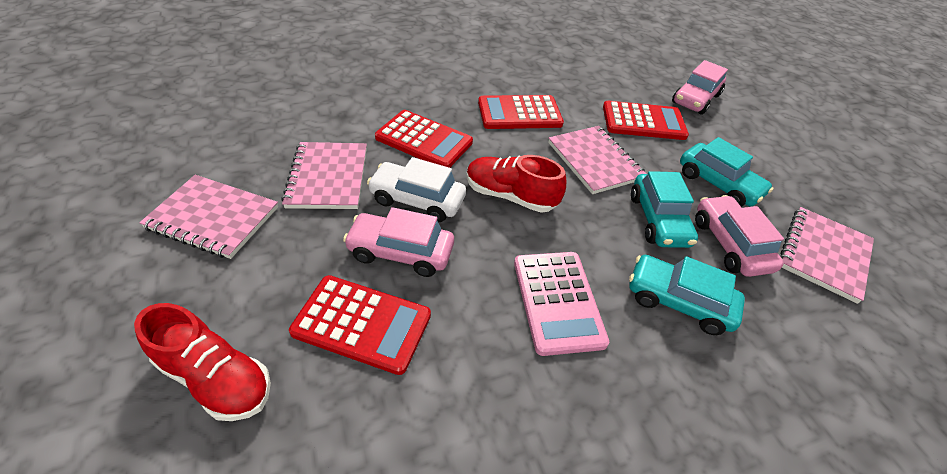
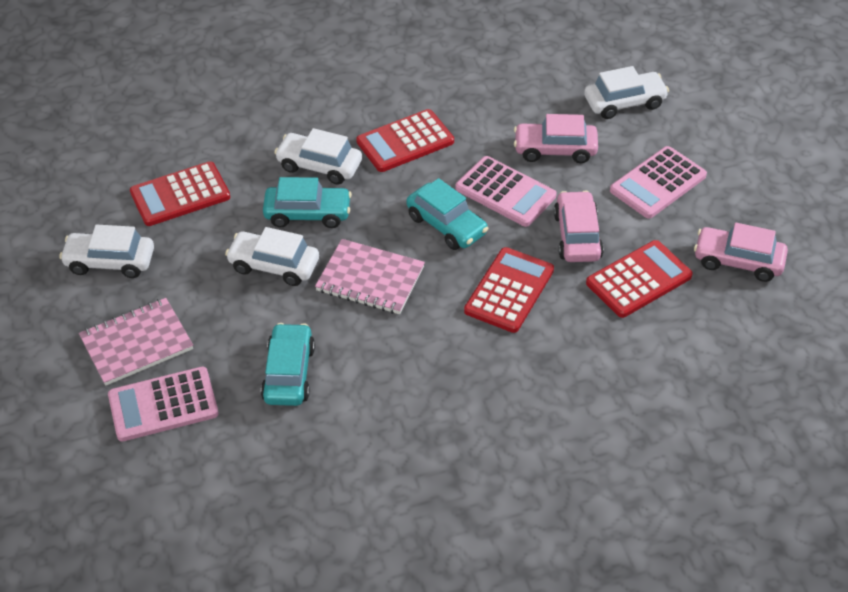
pink calculator: 1 -> 3
pink notebook: 4 -> 2
red shoe: 2 -> 0
white car: 1 -> 4

